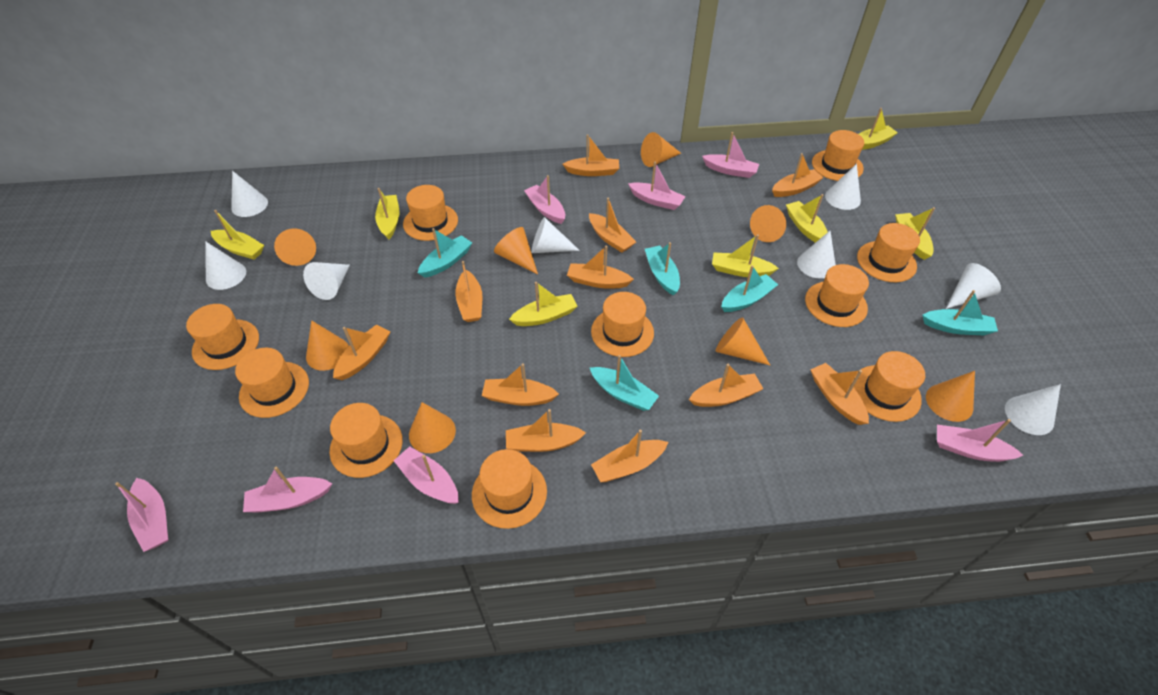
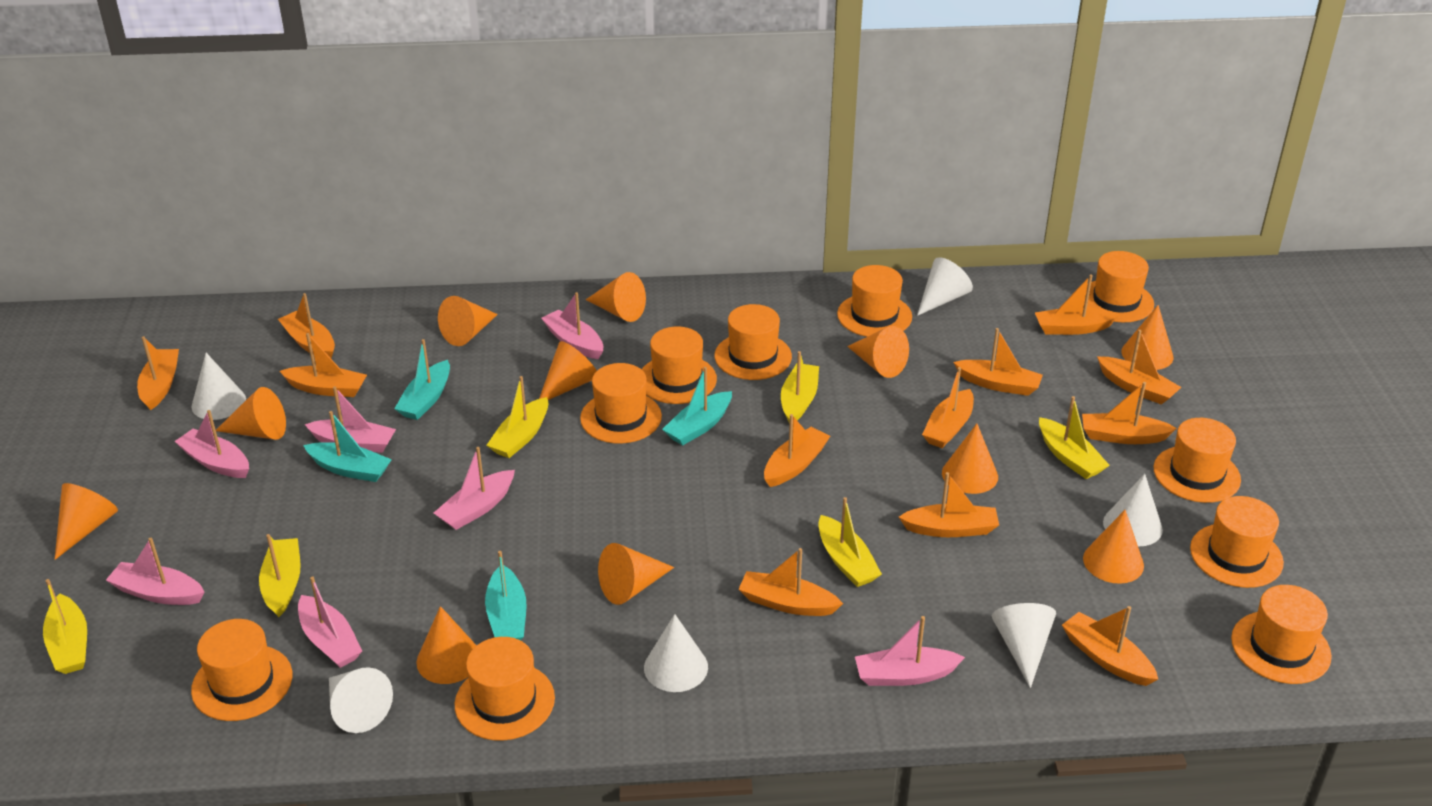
orange boat: 11 -> 12
orange cone: 8 -> 11
turquoise boat: 5 -> 4
white cone: 8 -> 6
yellow boat: 7 -> 6

